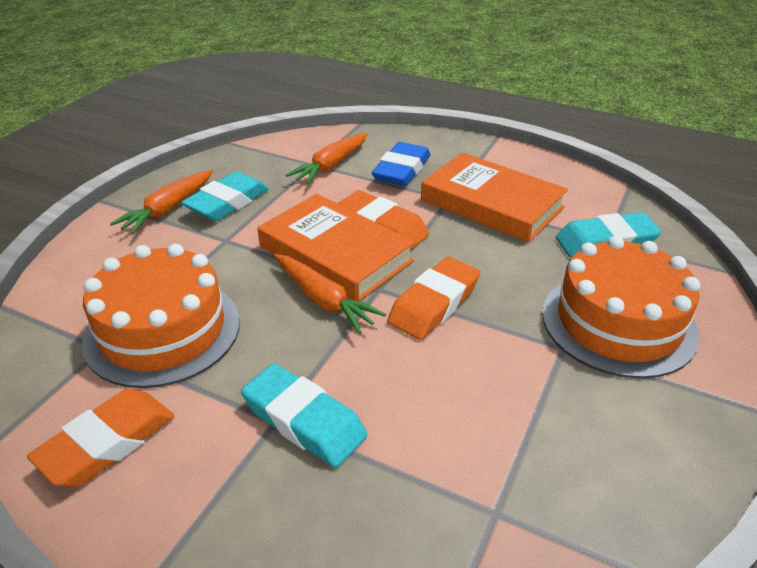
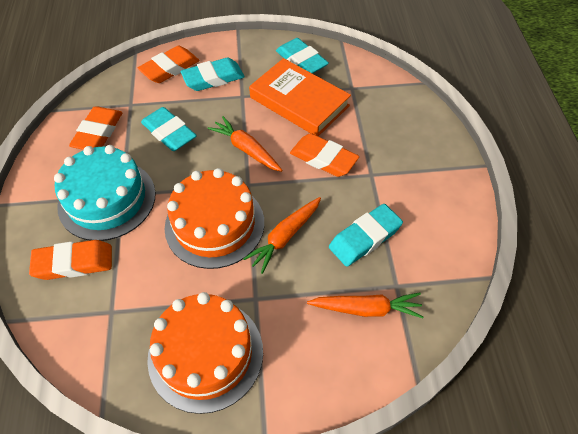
blue eraser: 1 -> 0
orange book: 2 -> 1
orange eraser: 3 -> 4
turquoise cake: 0 -> 1
turquoise eraser: 3 -> 4

